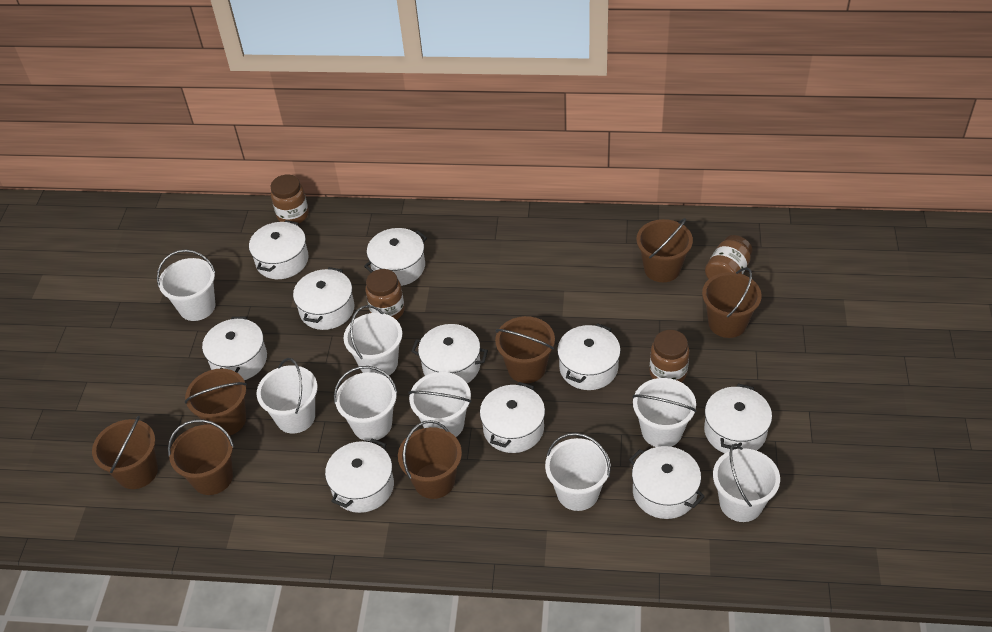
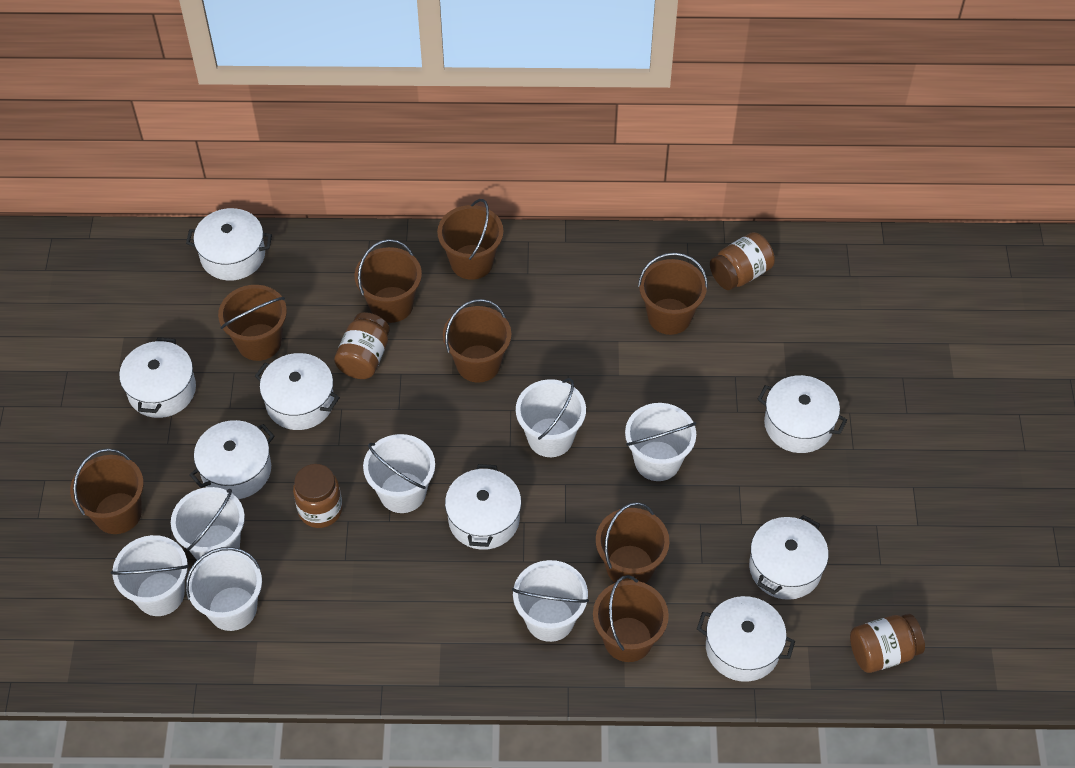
brown bucket: 7 -> 8
white bucket: 8 -> 7
white pot: 10 -> 8

